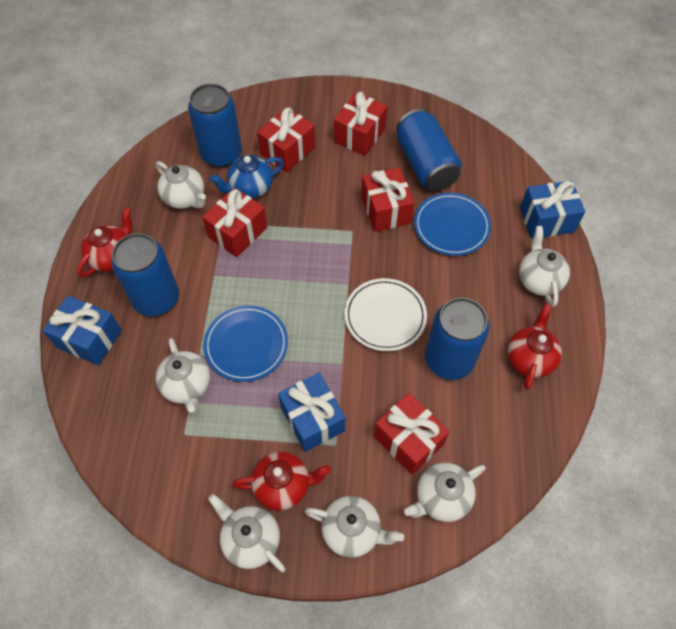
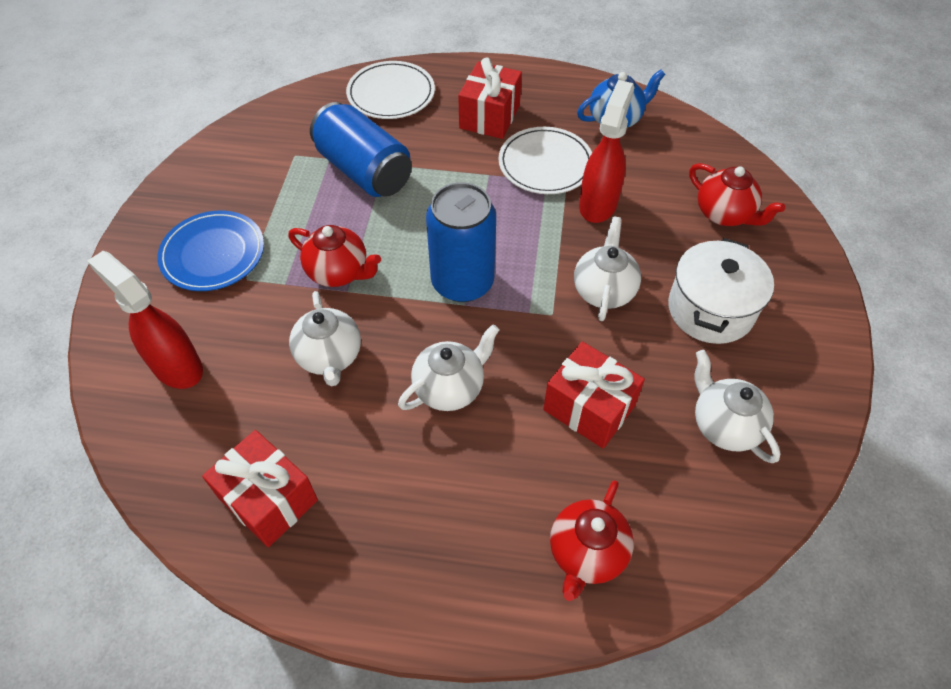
blue can: 4 -> 2
blue gift: 3 -> 0
blue plate: 2 -> 1
red gift: 5 -> 3
red spray bottle: 0 -> 2
white plate: 1 -> 2
white pot: 0 -> 1
white teapot: 6 -> 4

